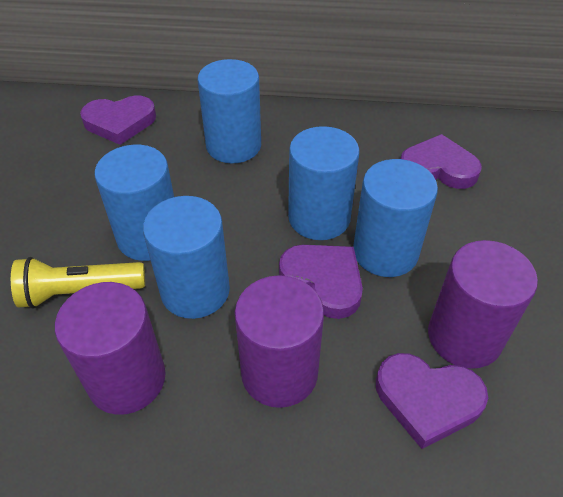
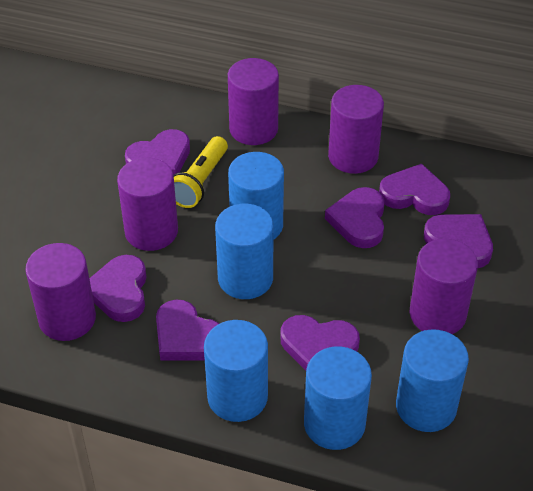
purple cylinder: 3 -> 5
purple heart: 4 -> 7

